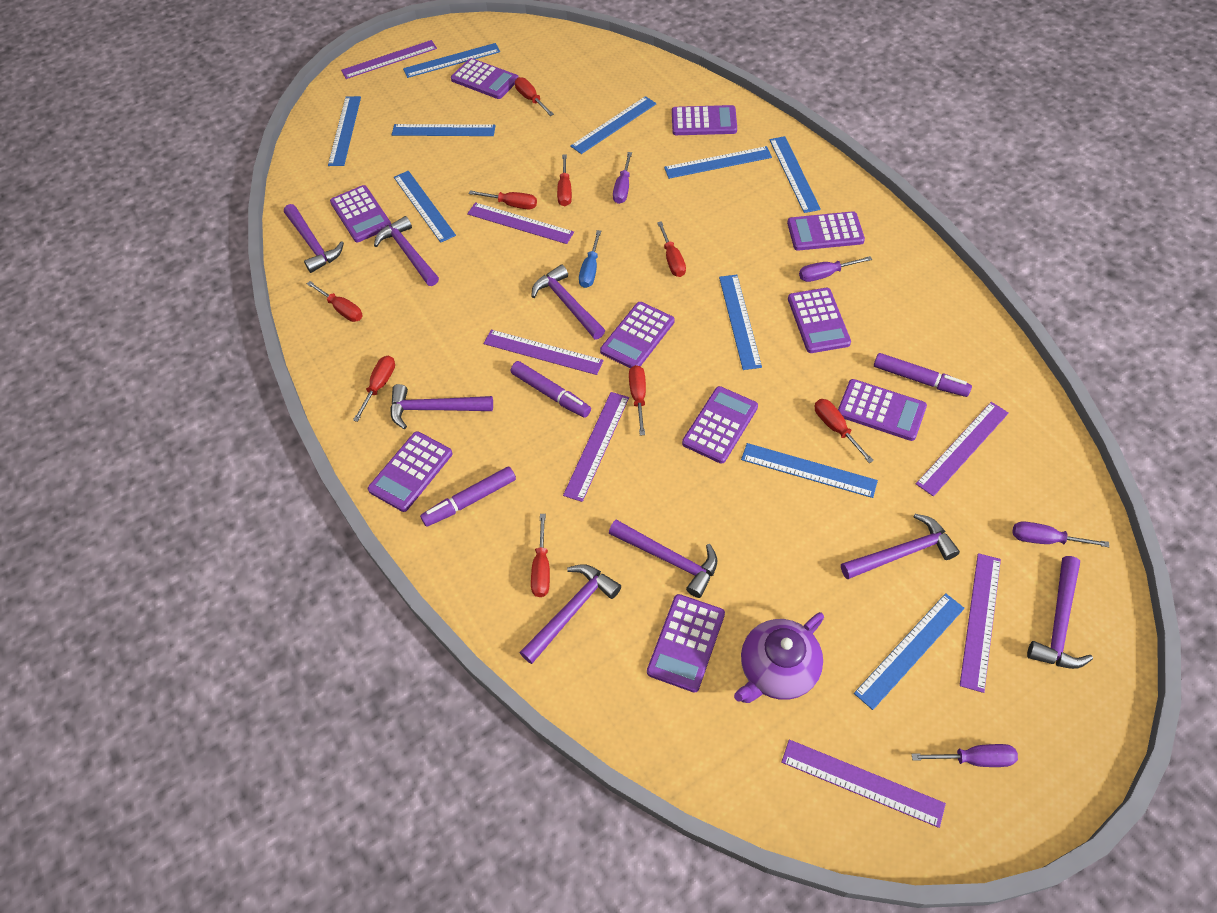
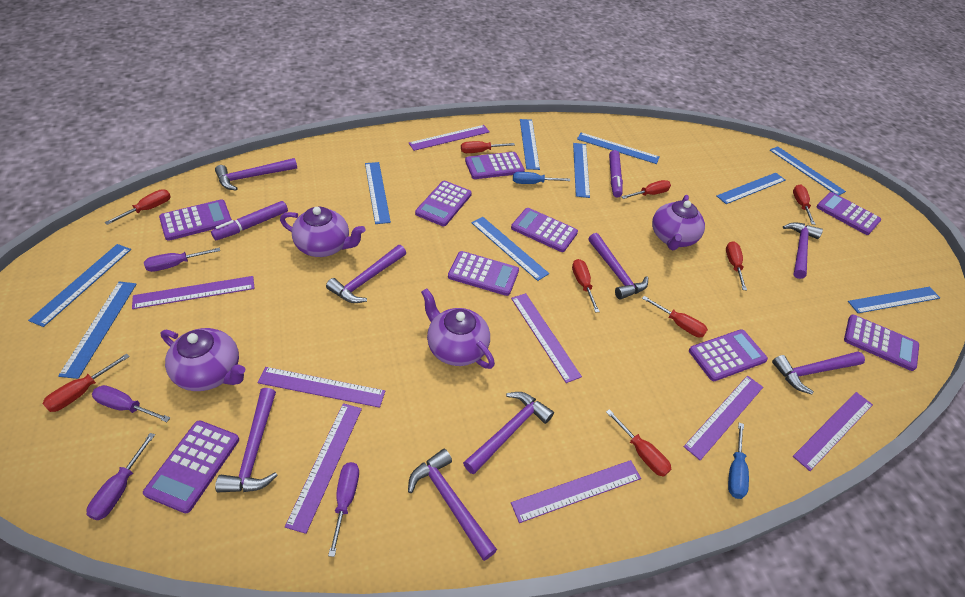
blue screwdriver: 1 -> 2
purple calculator: 10 -> 9
purple marker: 3 -> 2
purple ruler: 7 -> 8
purple teapot: 1 -> 4

